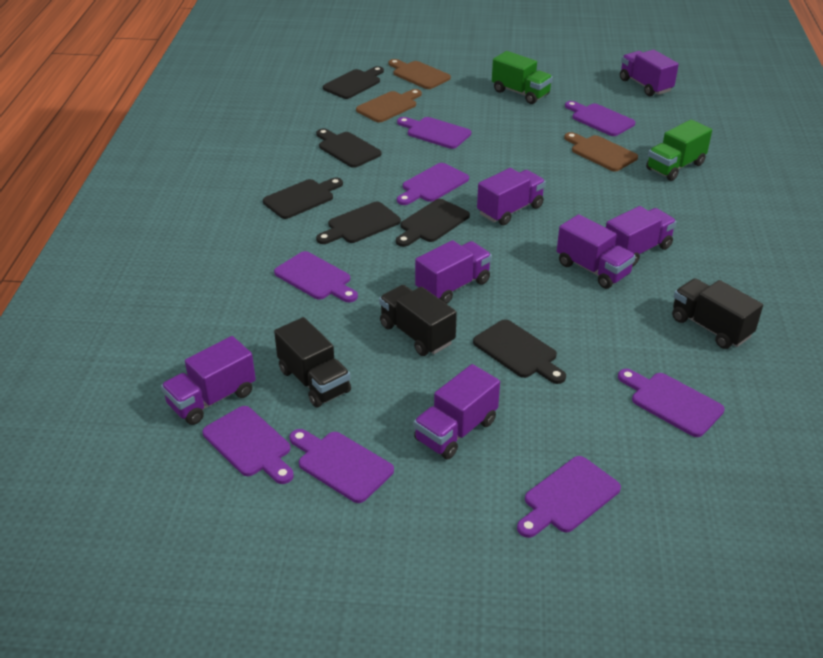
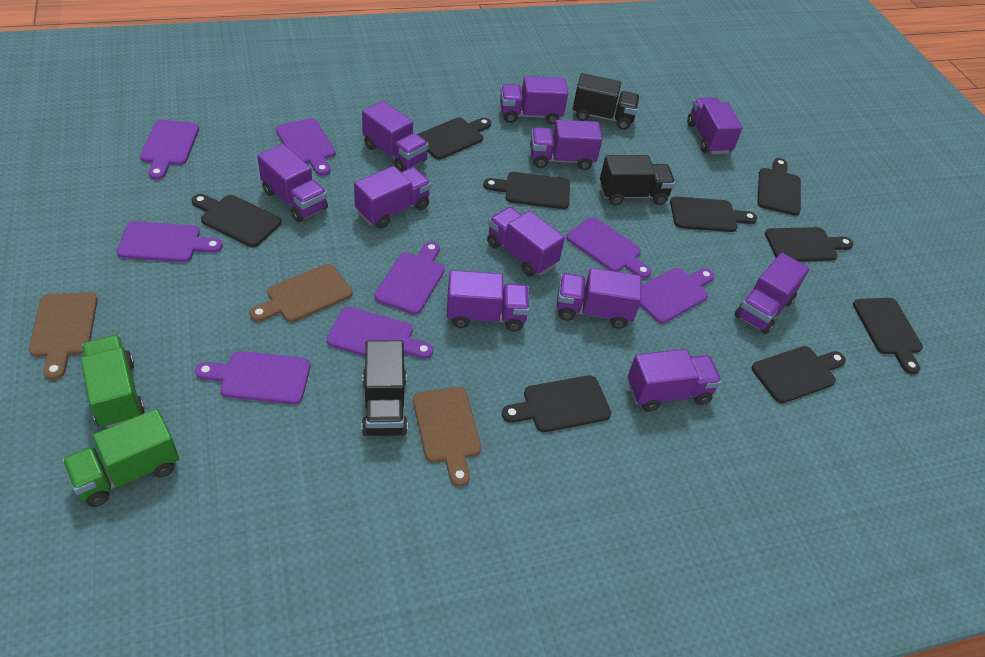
black cutting board: 6 -> 9
purple truck: 7 -> 11

